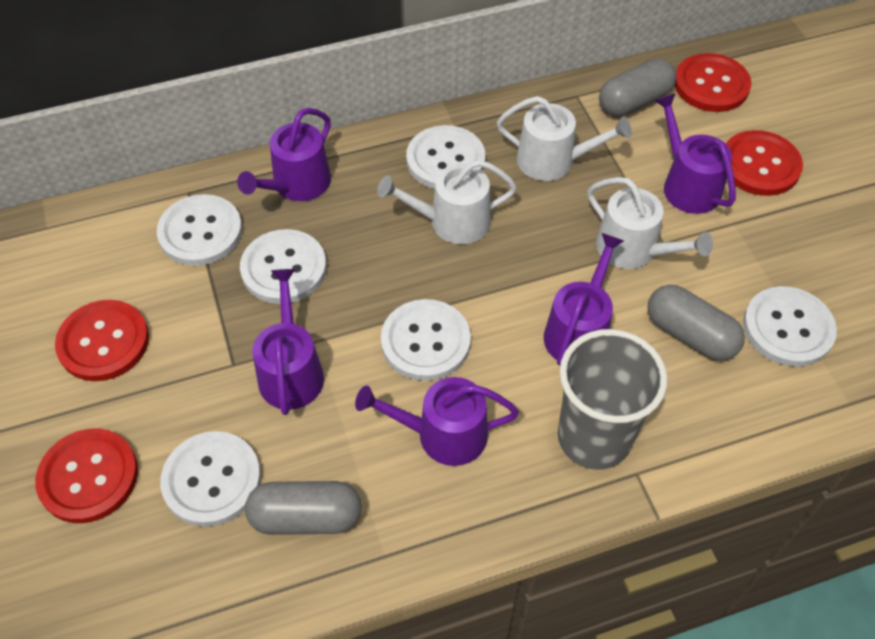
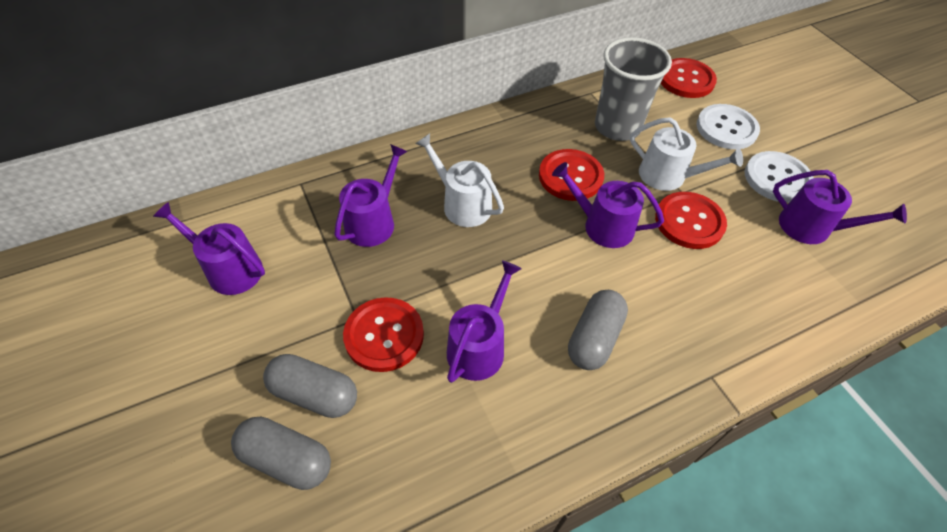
white button: 6 -> 2
white watering can: 3 -> 2

